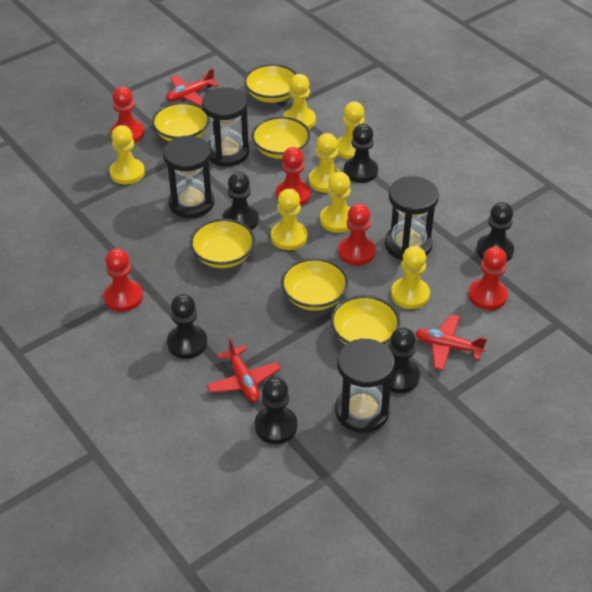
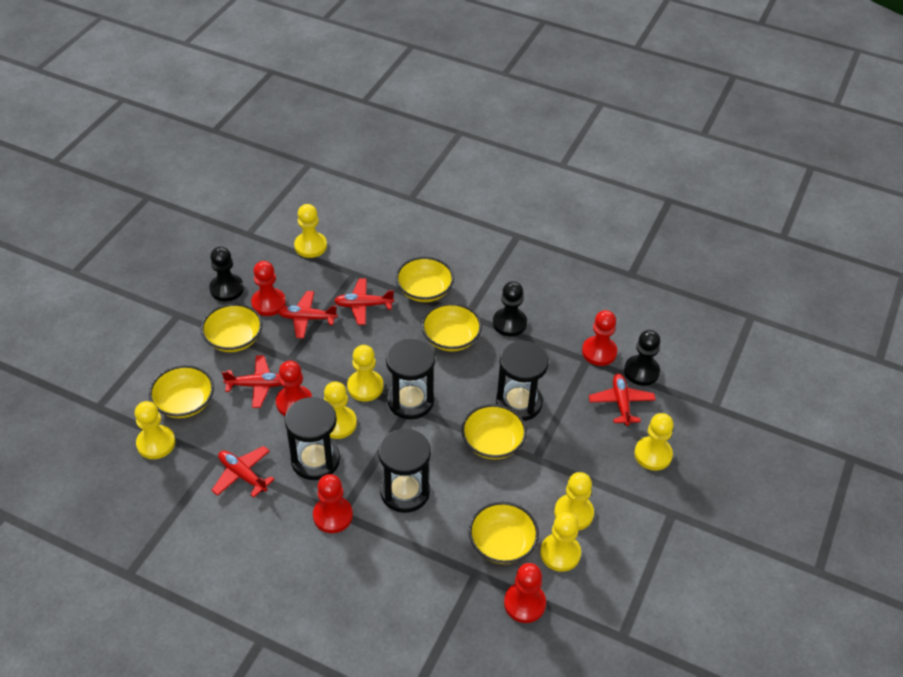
black pawn: 6 -> 3
red plane: 3 -> 5

